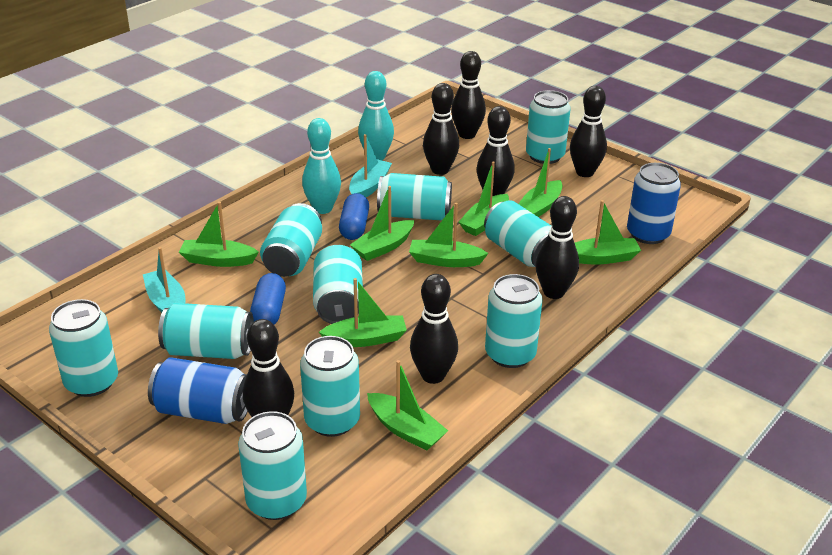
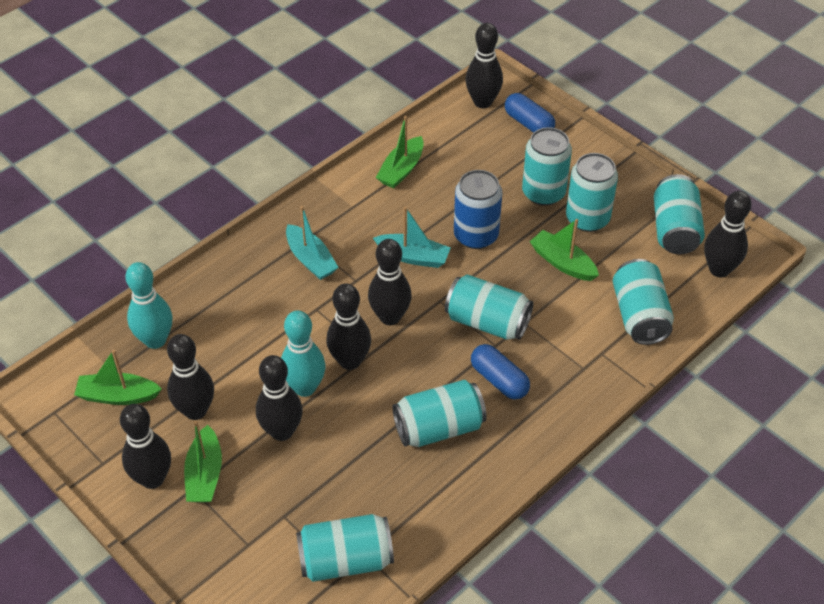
blue can: 2 -> 1
green boat: 8 -> 4
turquoise can: 10 -> 7

